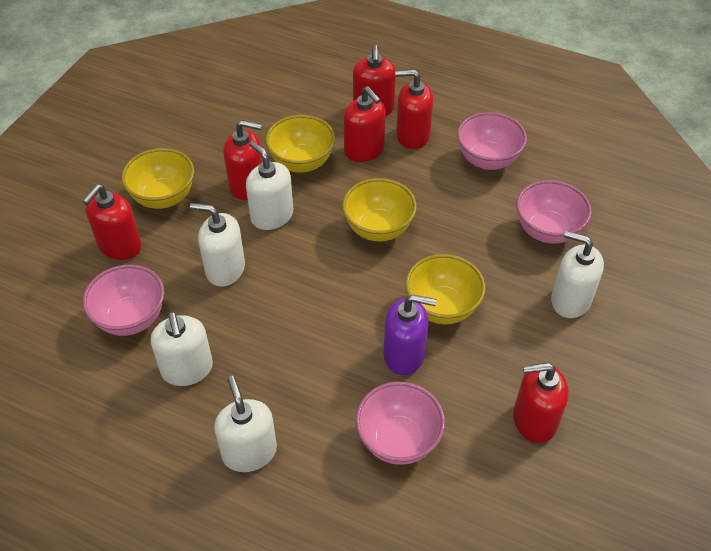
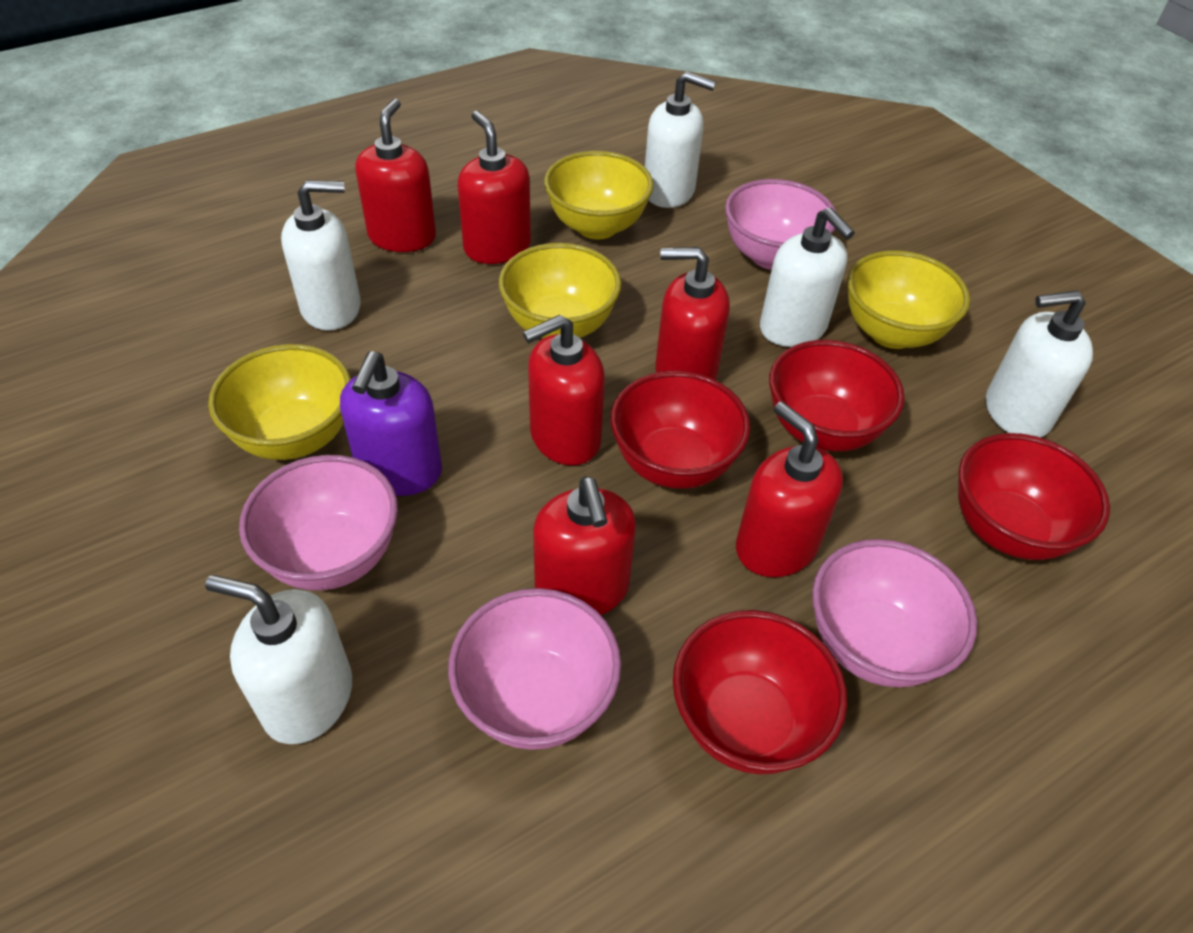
red bowl: 0 -> 4

